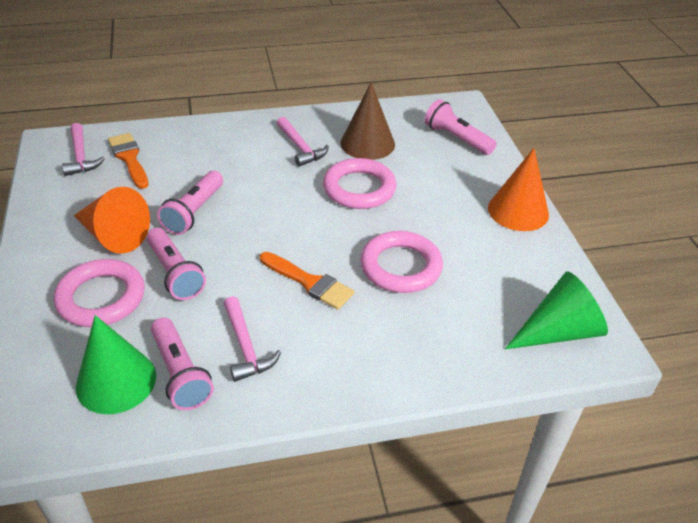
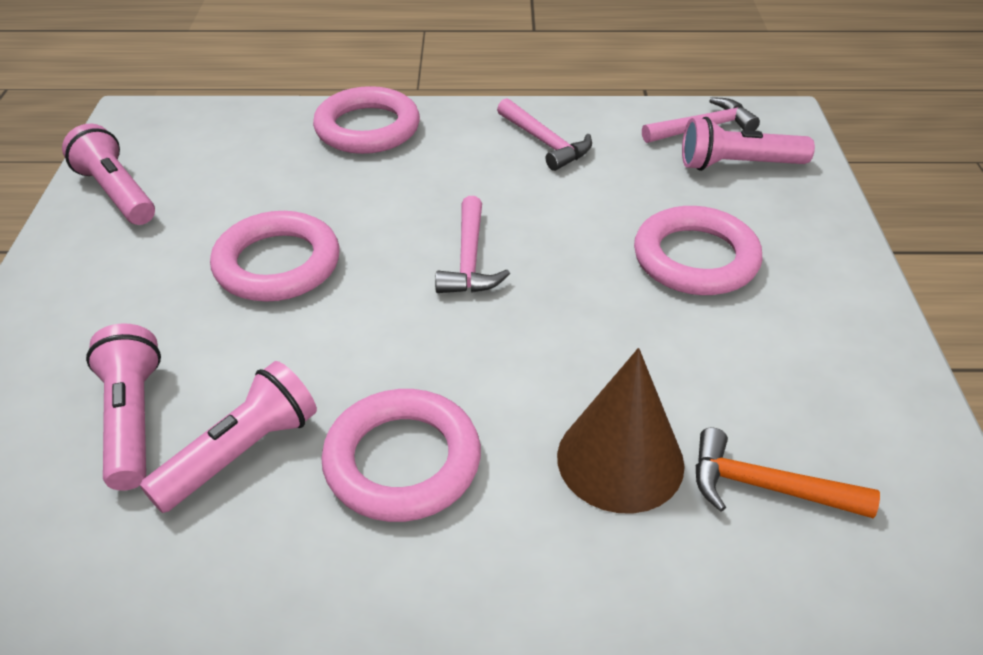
green cone: 2 -> 0
orange brush: 2 -> 0
orange cone: 2 -> 0
orange hammer: 0 -> 1
pink ring: 3 -> 4

